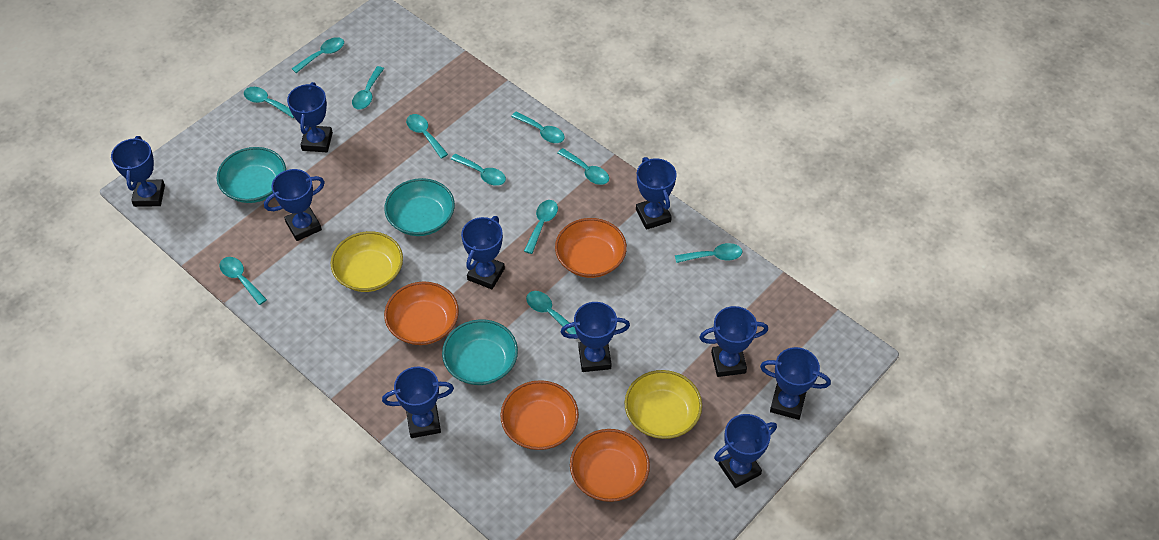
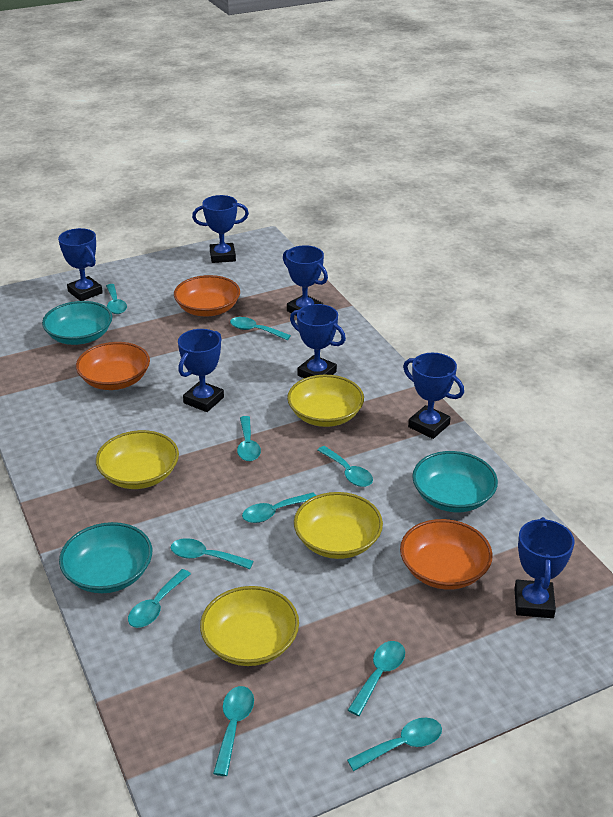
blue trophy: 10 -> 7
orange bowl: 4 -> 3
turquoise spoon: 11 -> 10
yellow bowl: 2 -> 4

